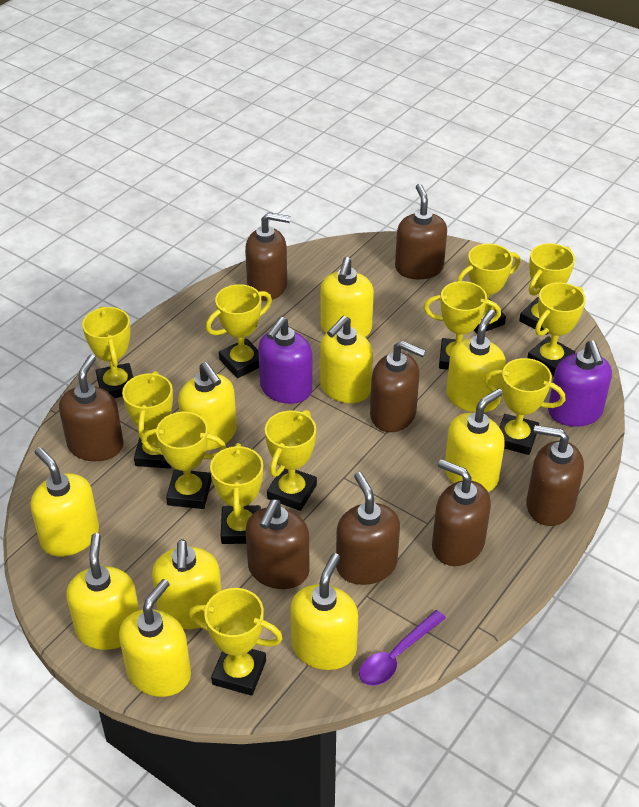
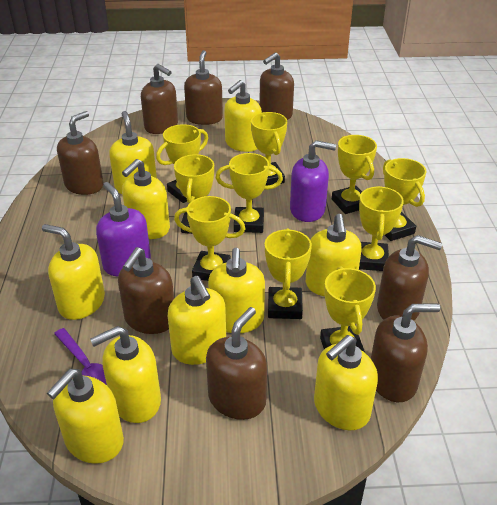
yellow trophy: 12 -> 10

